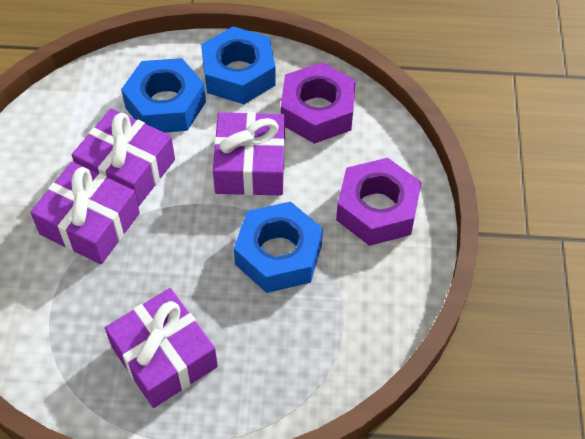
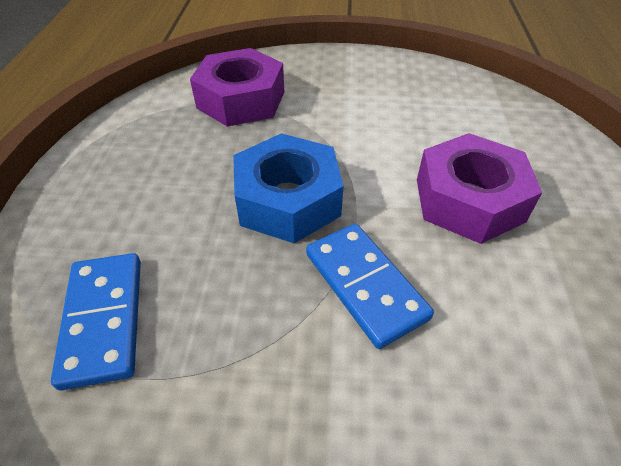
blue domino: 0 -> 2
blue nut: 3 -> 1
purple gift: 4 -> 0

